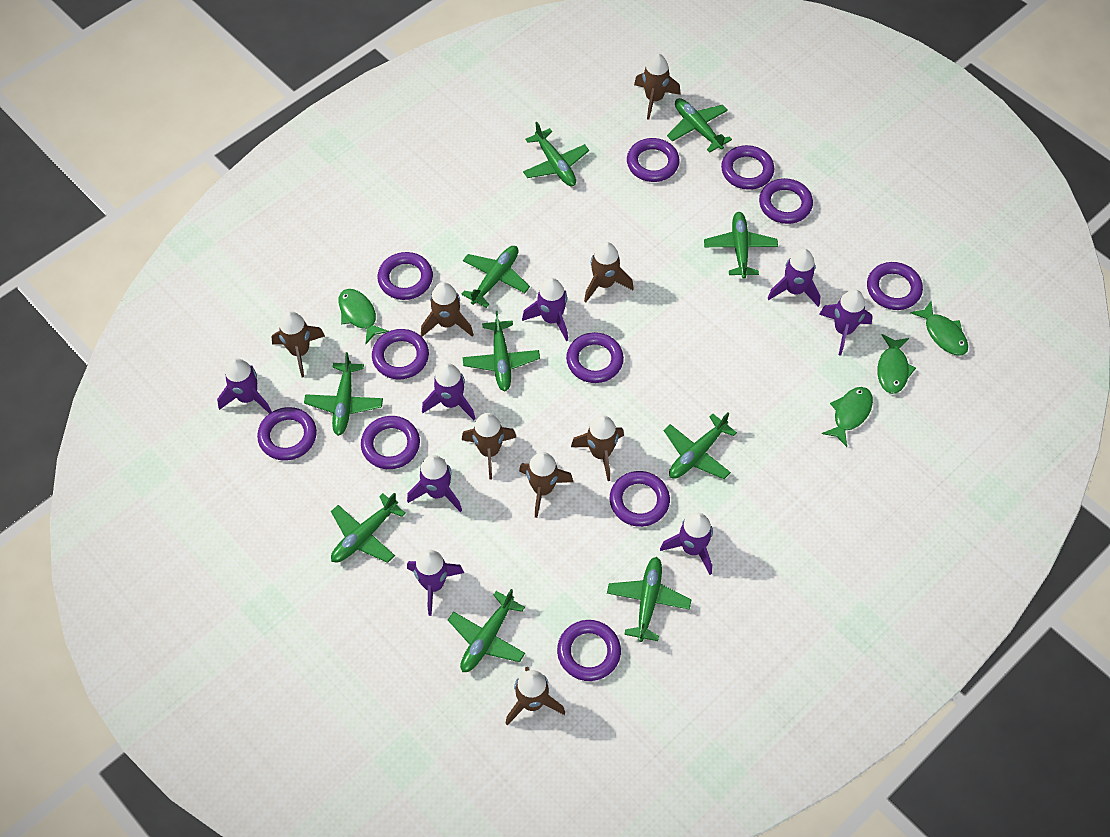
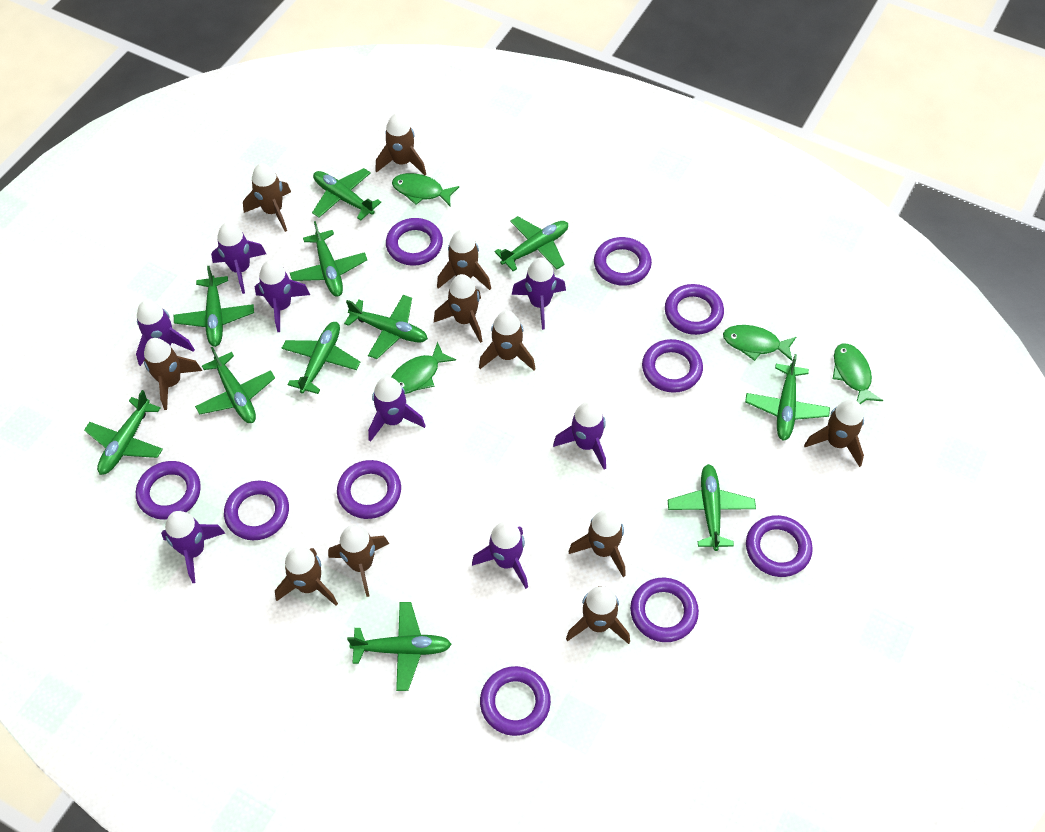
brown rocket: 8 -> 11
green plane: 10 -> 11
purple ring: 11 -> 10

